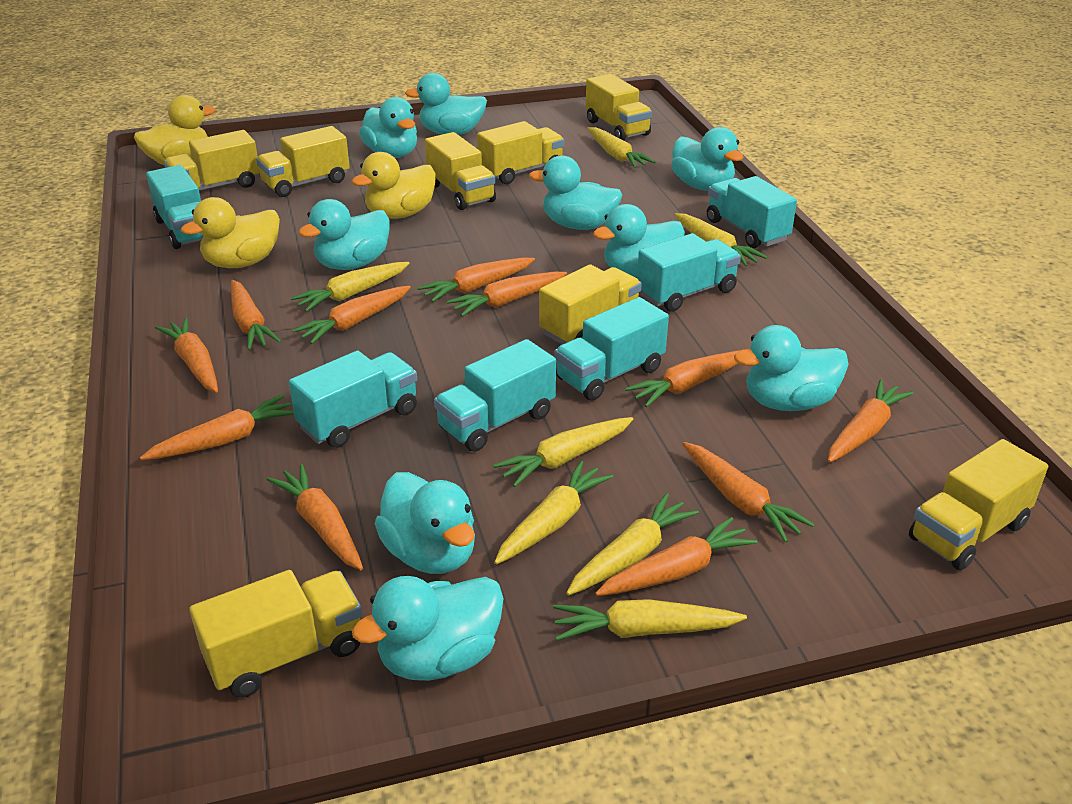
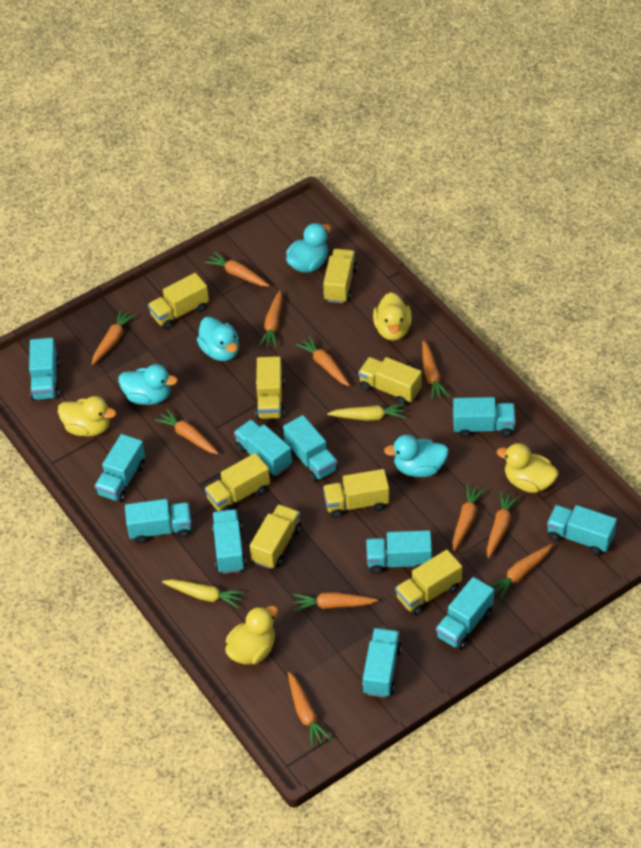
turquoise duck: 9 -> 4
turquoise truck: 6 -> 11
yellow carrot: 7 -> 2
yellow duck: 3 -> 4

